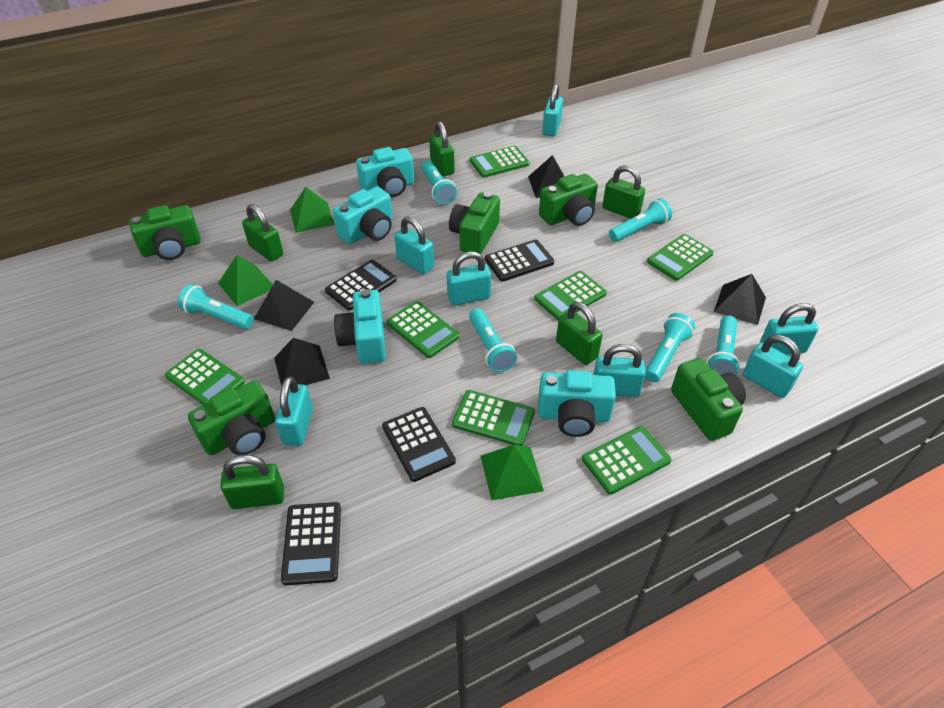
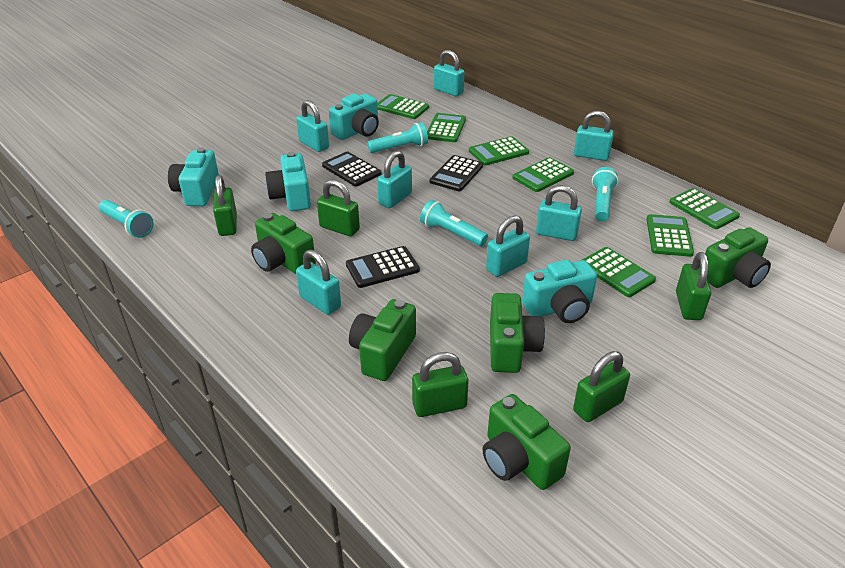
black calculator: 4 -> 3
black pyramid: 4 -> 0
green pyramid: 3 -> 0
turquoise flashlight: 6 -> 4

